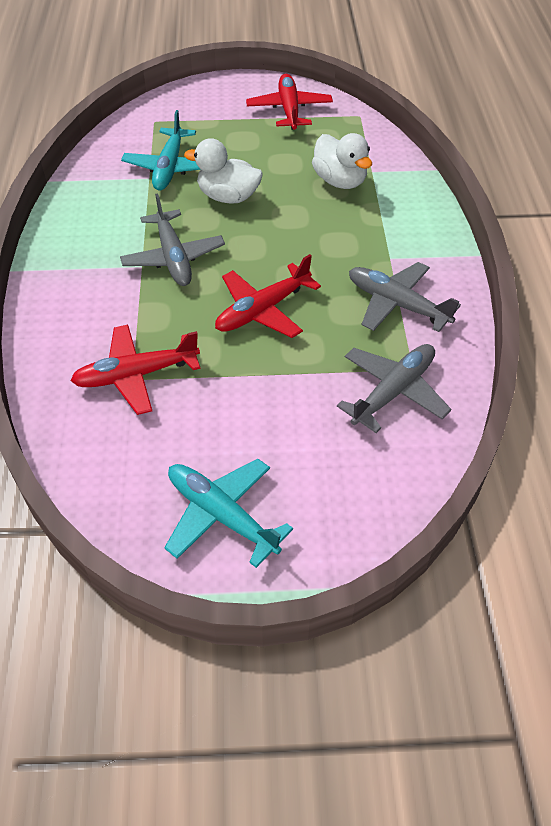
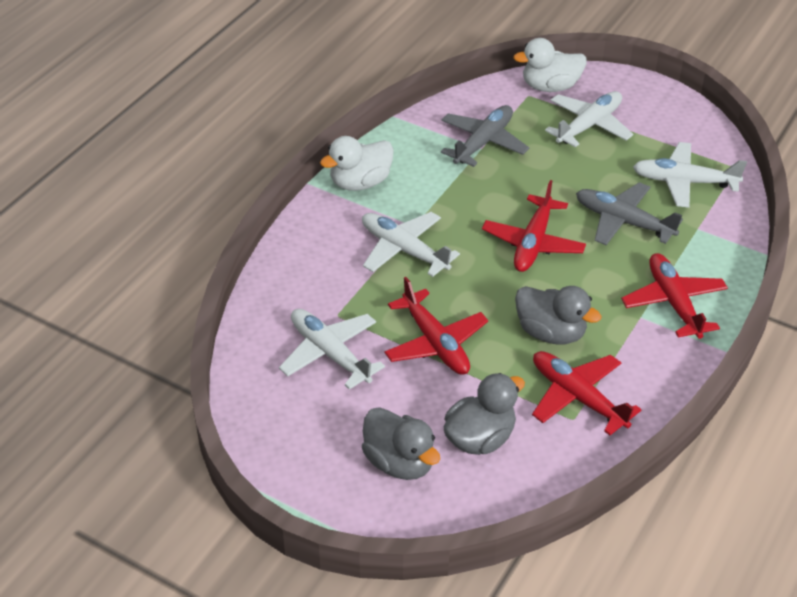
grey duck: 0 -> 3
grey plane: 3 -> 2
red plane: 3 -> 4
turquoise plane: 2 -> 0
white plane: 0 -> 4

